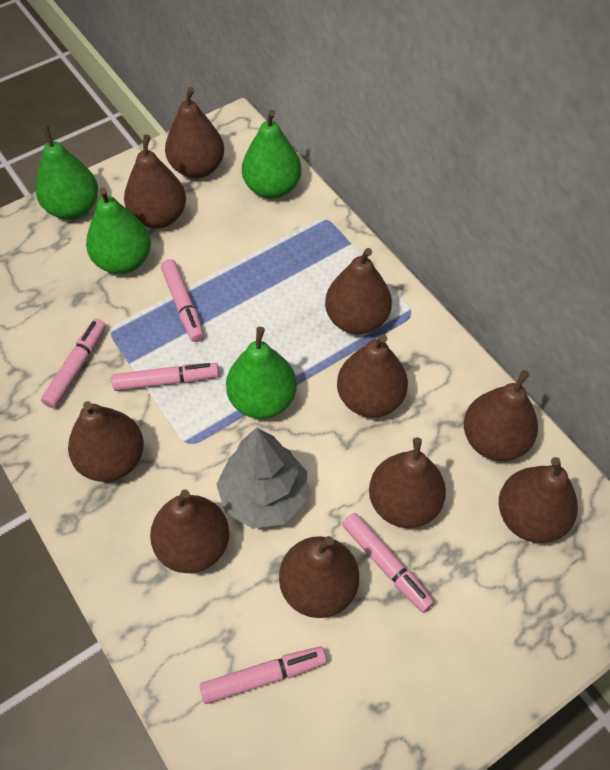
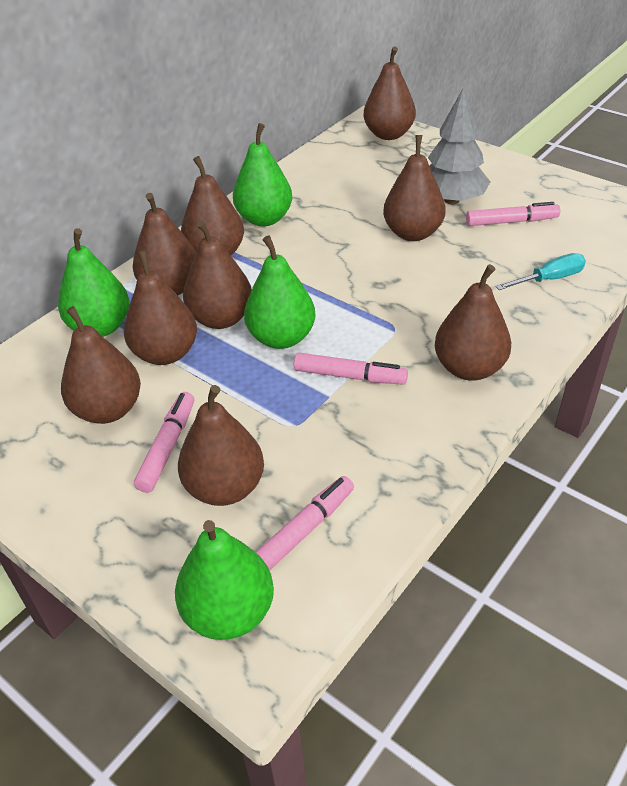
brown pear: 10 -> 9
pink marker: 5 -> 4
turquoise screwdriver: 0 -> 1

